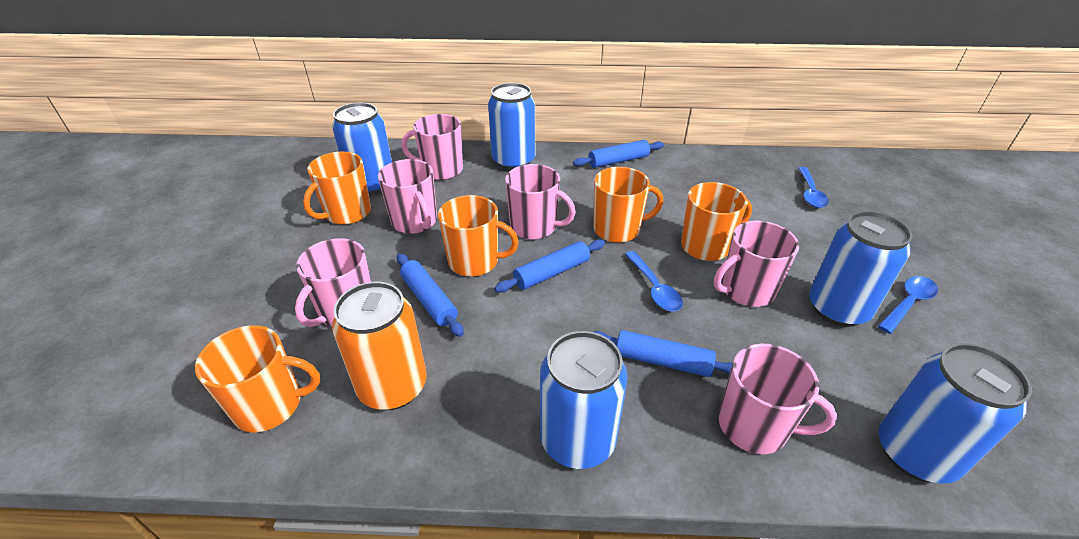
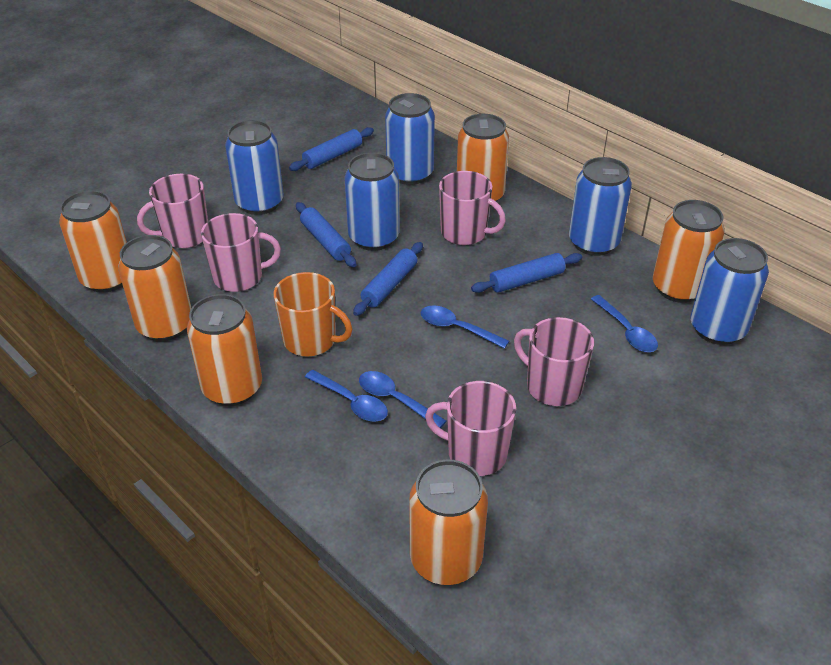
blue spoon: 3 -> 4
orange can: 1 -> 6
orange mug: 5 -> 1
pink mug: 6 -> 5

